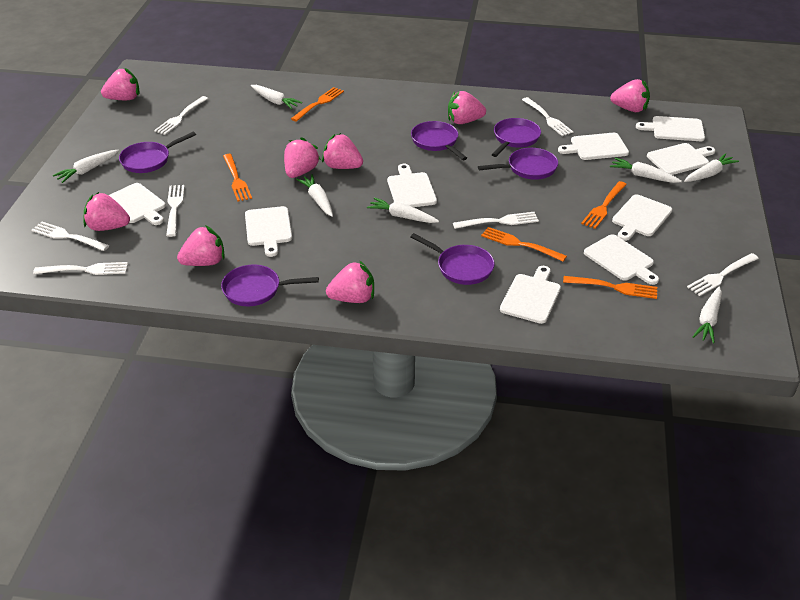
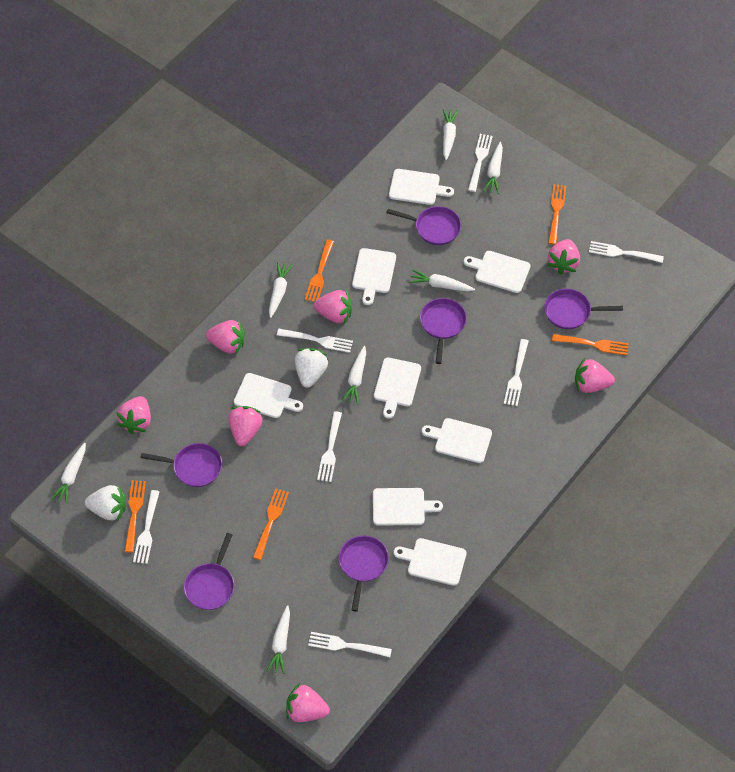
pink strawberry: 8 -> 7
white cutting board: 9 -> 8
white strawberry: 0 -> 2

